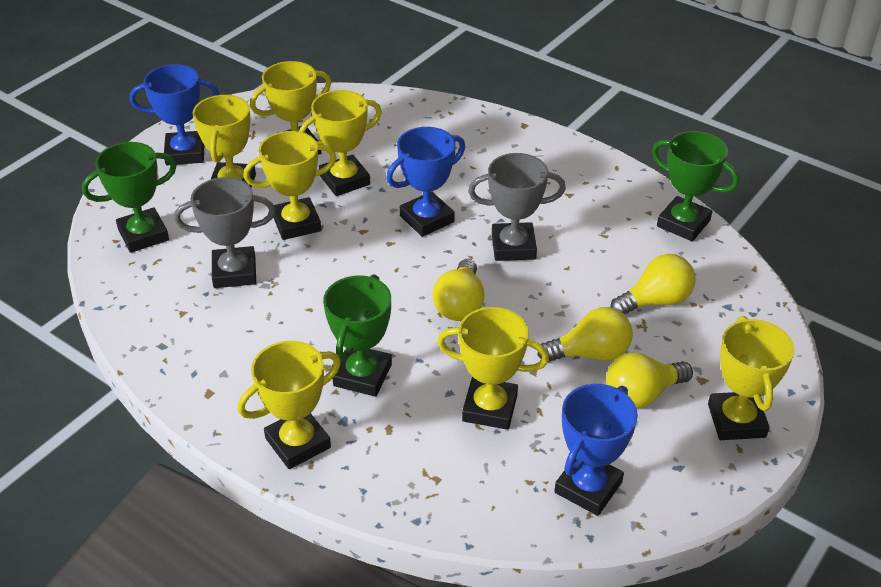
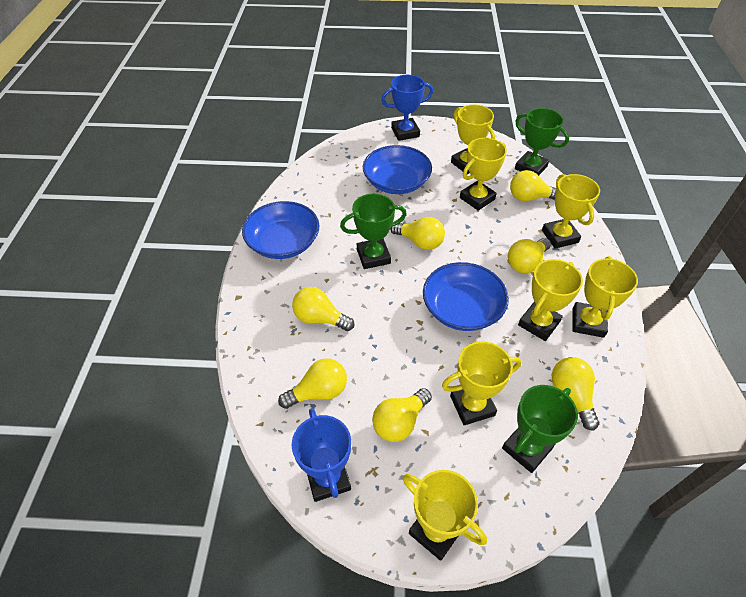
blue bowl: 0 -> 3
blue trophy: 3 -> 2
grey trophy: 2 -> 0
yellow light bulb: 4 -> 7

